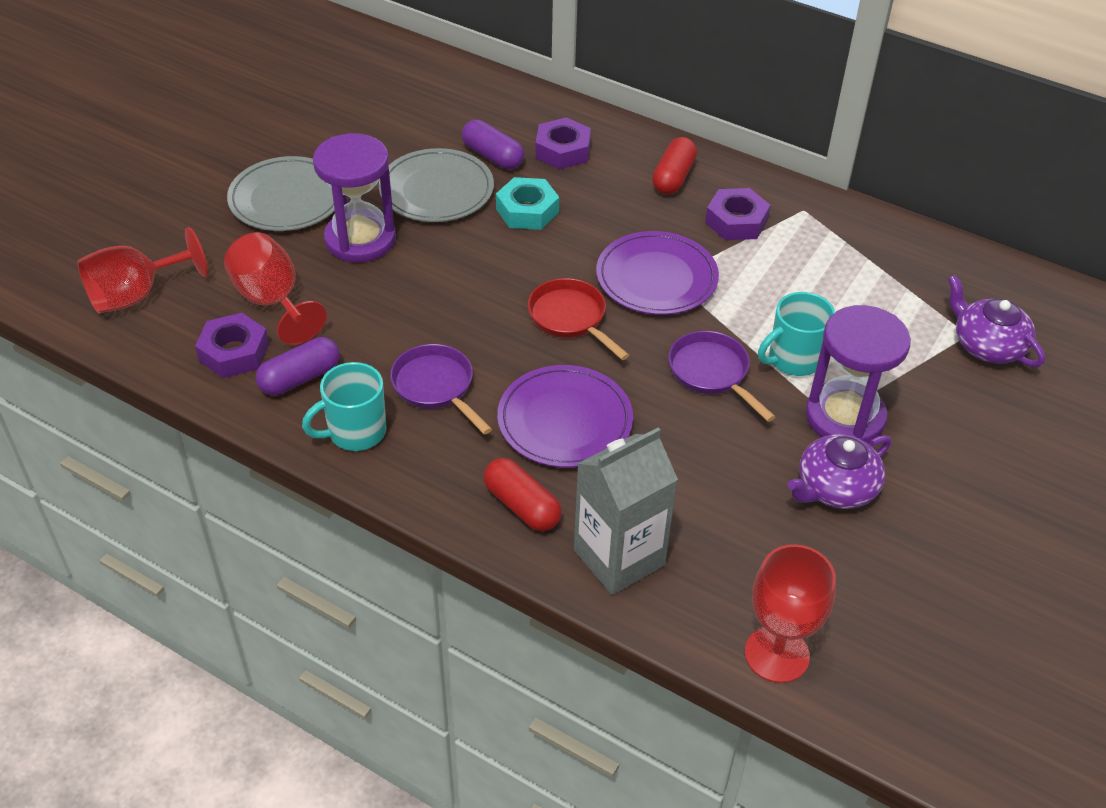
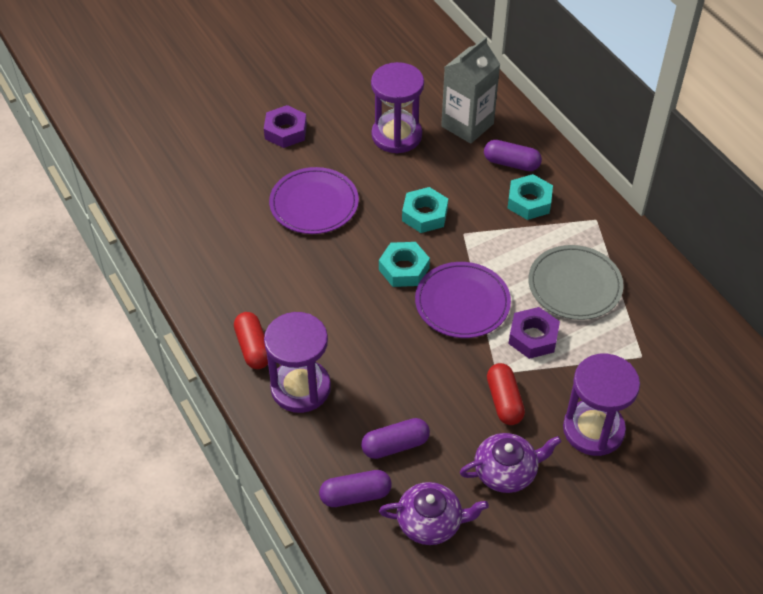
grey plate: 2 -> 1
purple capsule: 2 -> 3
purple hourglass: 2 -> 3
purple nut: 3 -> 2
purple pan: 2 -> 0
red goblet: 3 -> 0
red pan: 1 -> 0
turquoise mug: 2 -> 0
turquoise nut: 1 -> 3

